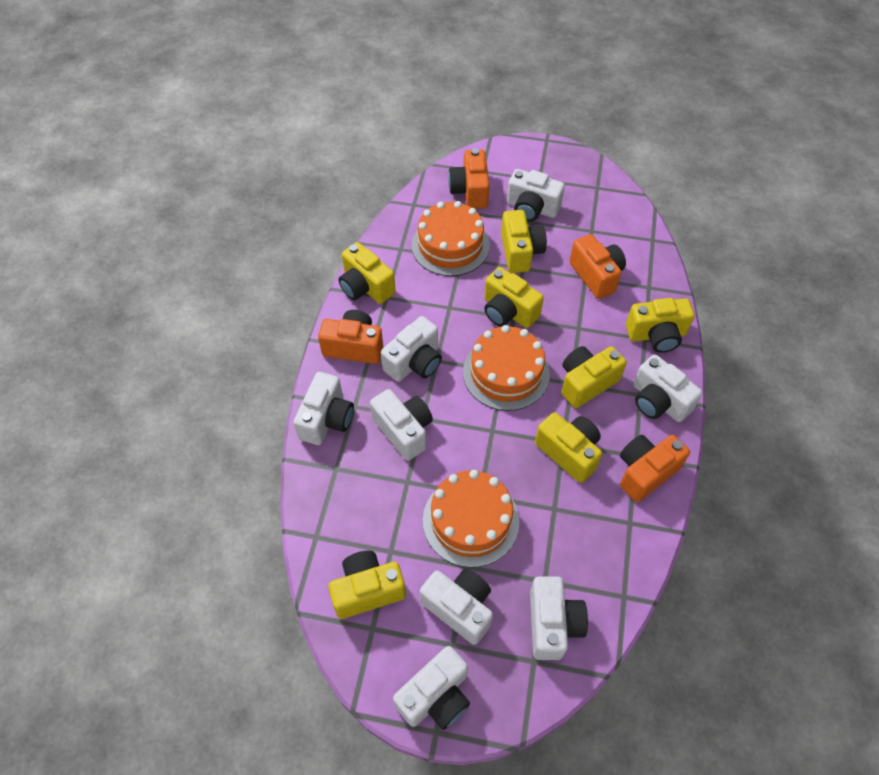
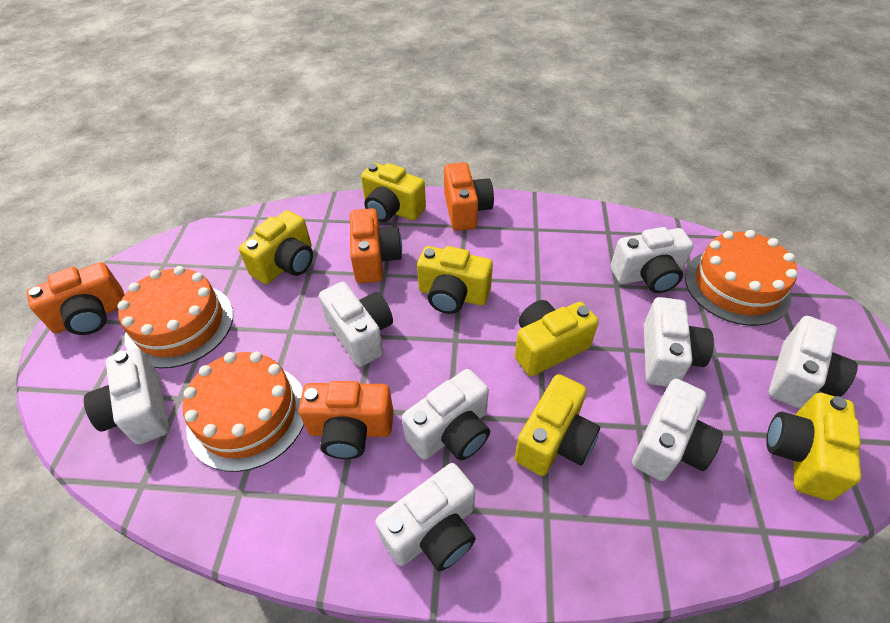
yellow camera: 7 -> 6

